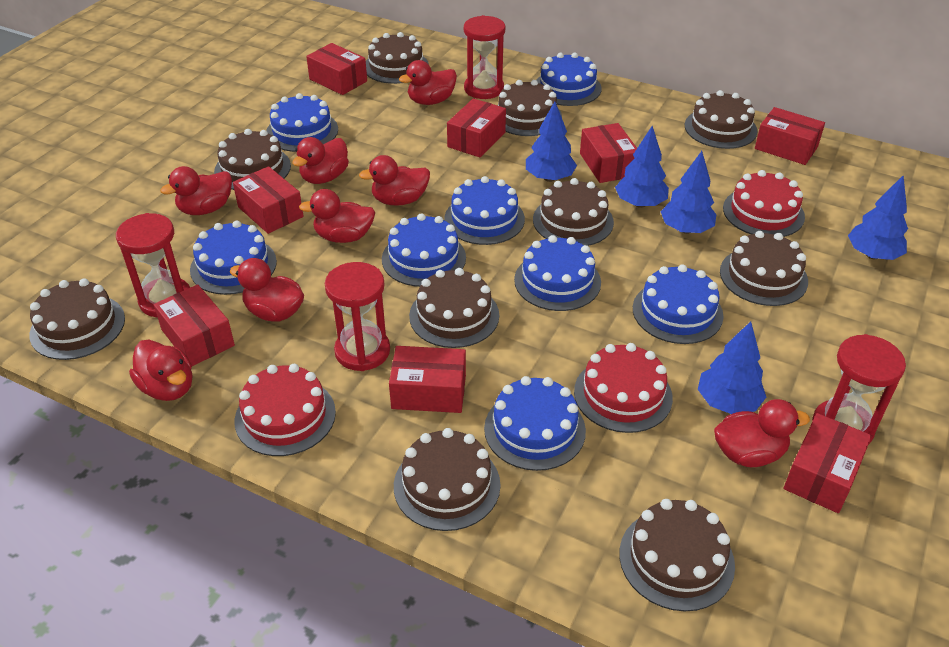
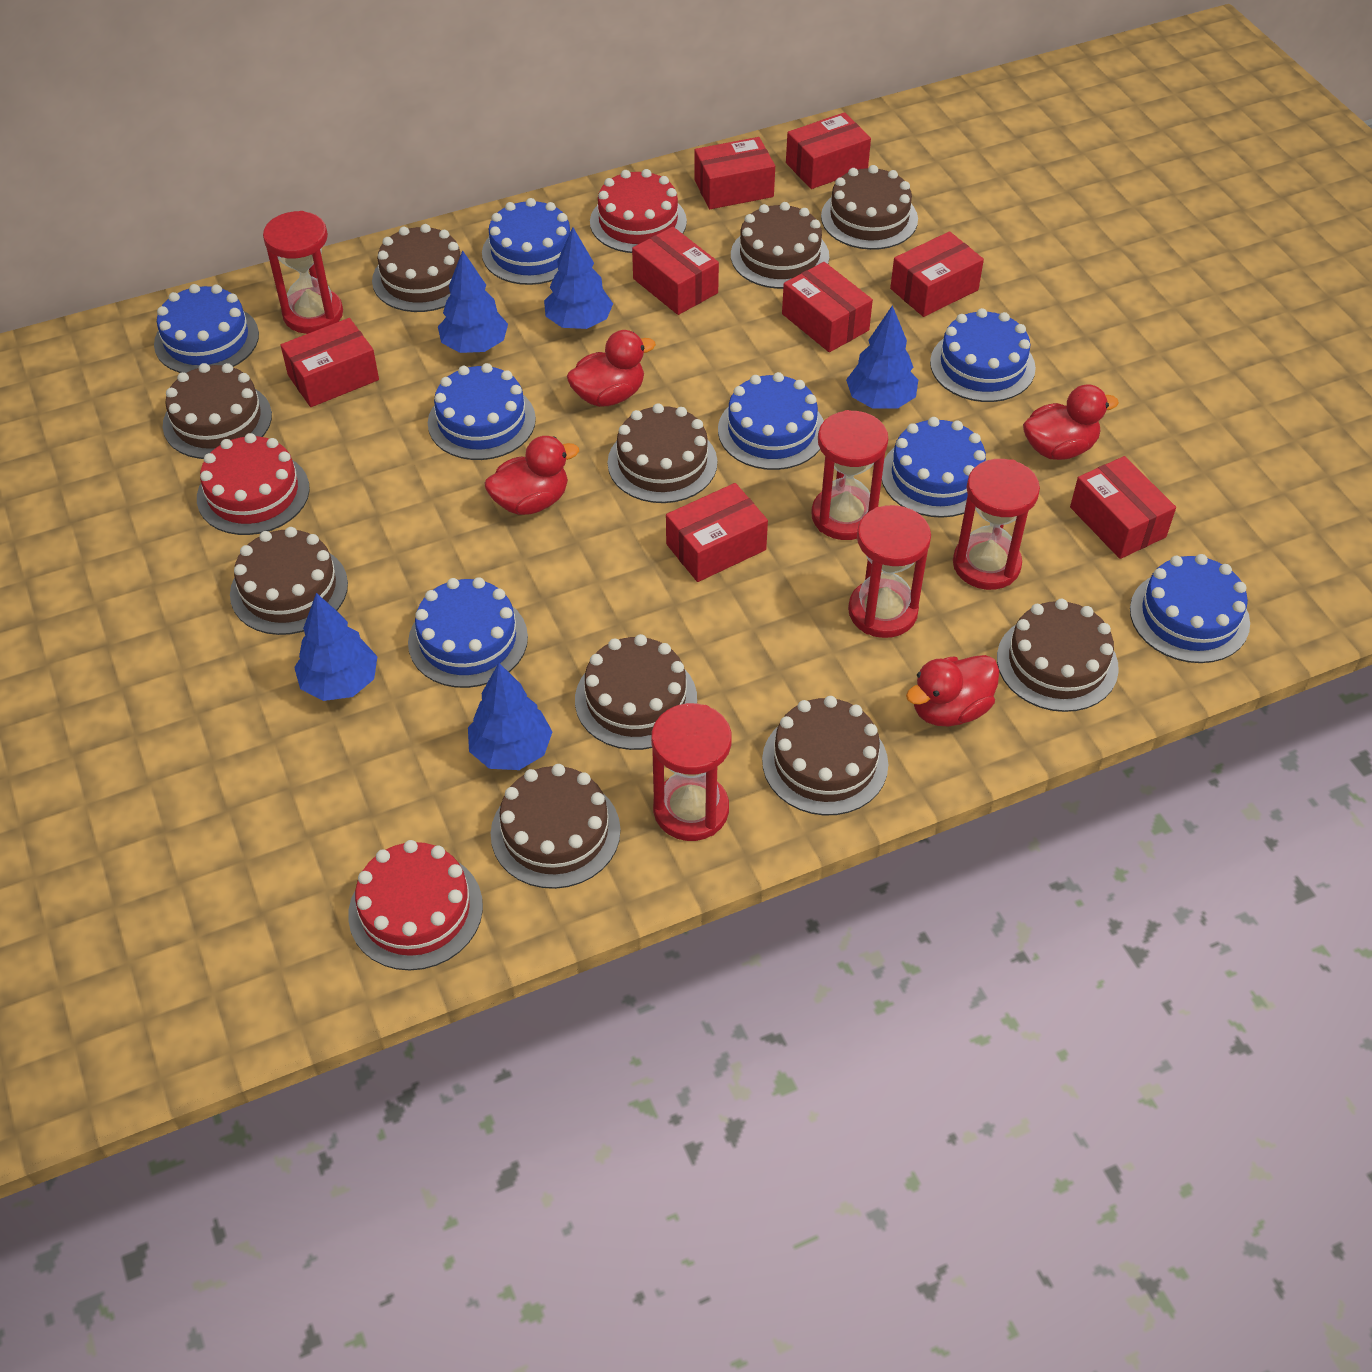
red duck: 8 -> 4
red hourglass: 4 -> 5

